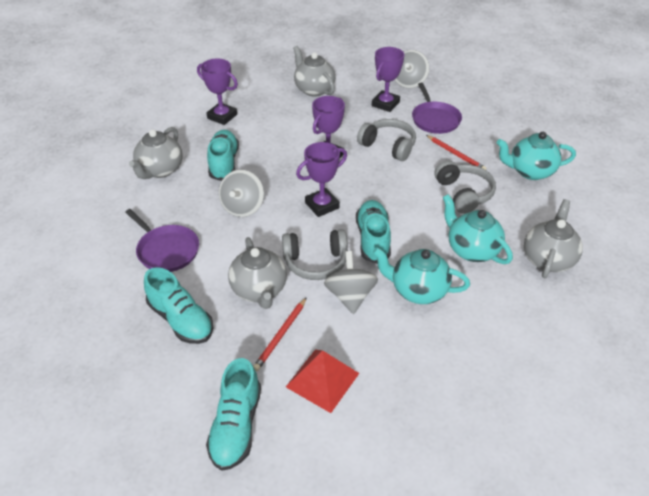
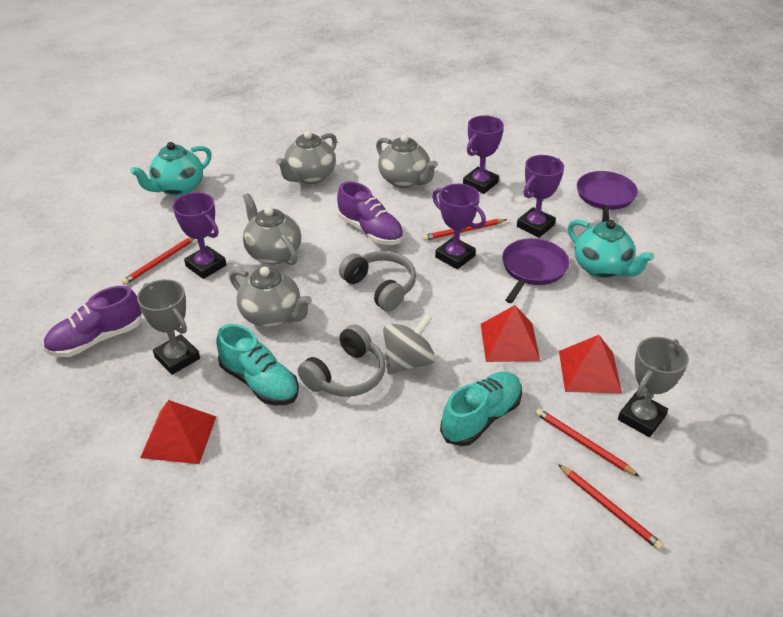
grey headphones: 3 -> 2
grey spinning top: 3 -> 1
grey trophy: 0 -> 2
purple shoe: 0 -> 2
red pencil: 2 -> 4
red pyramid: 1 -> 3
turquoise shoe: 4 -> 2
turquoise teapot: 3 -> 2

